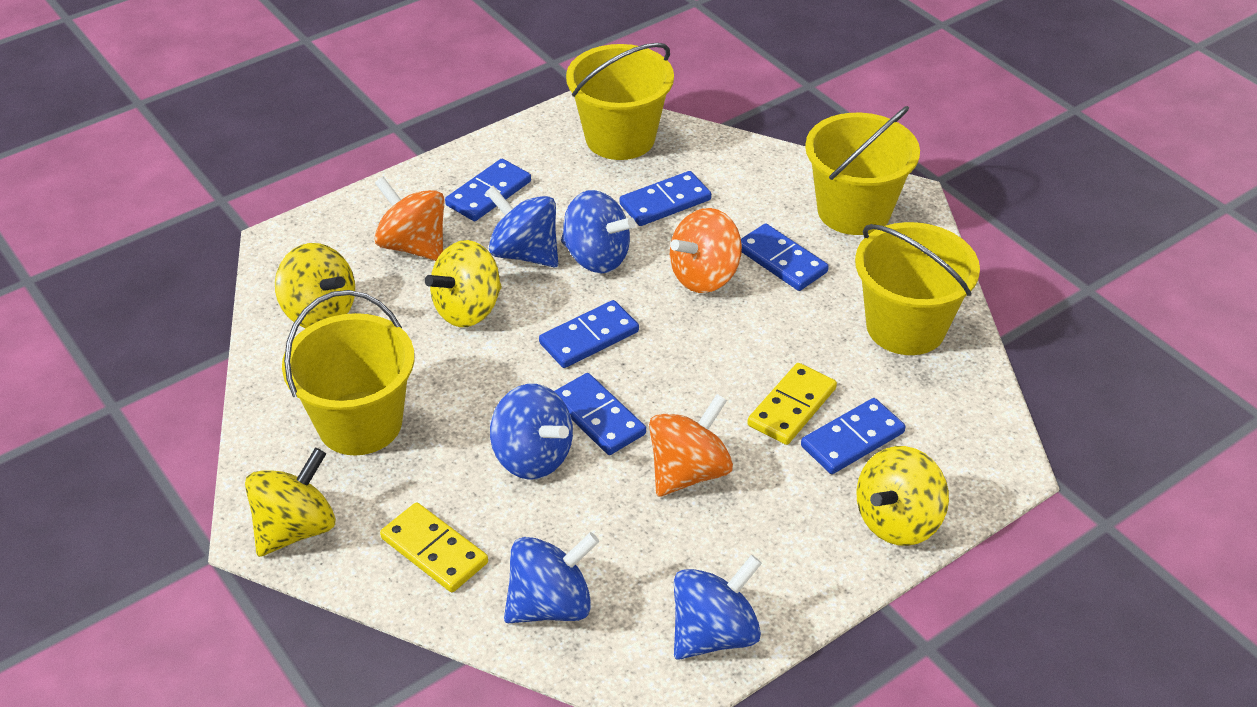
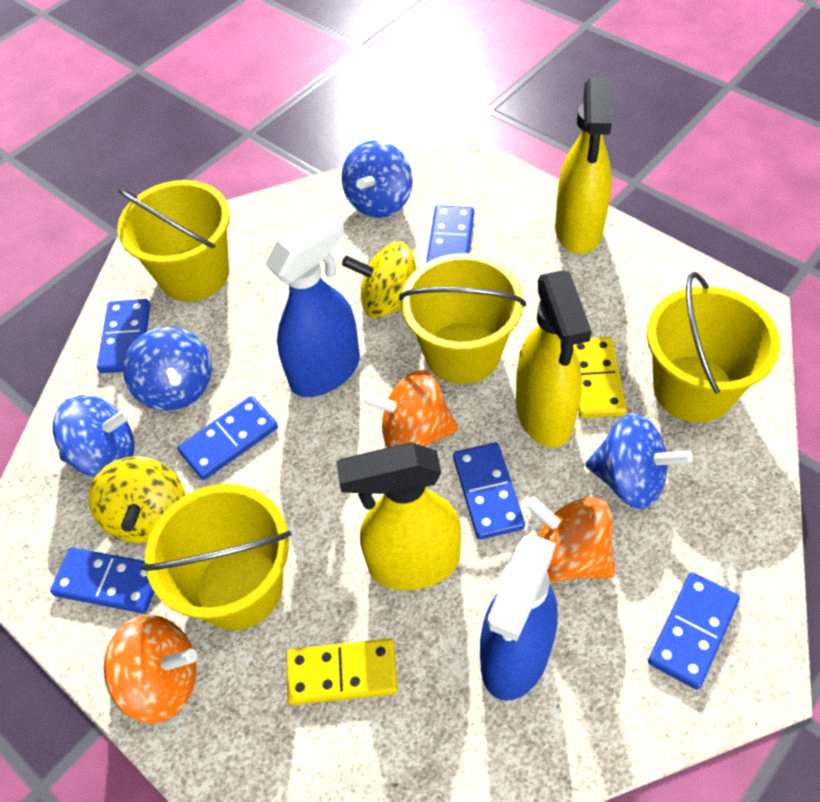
blue spinning top: 5 -> 4
blue spray bottle: 0 -> 2
yellow spinning top: 4 -> 2
yellow spray bottle: 0 -> 3

